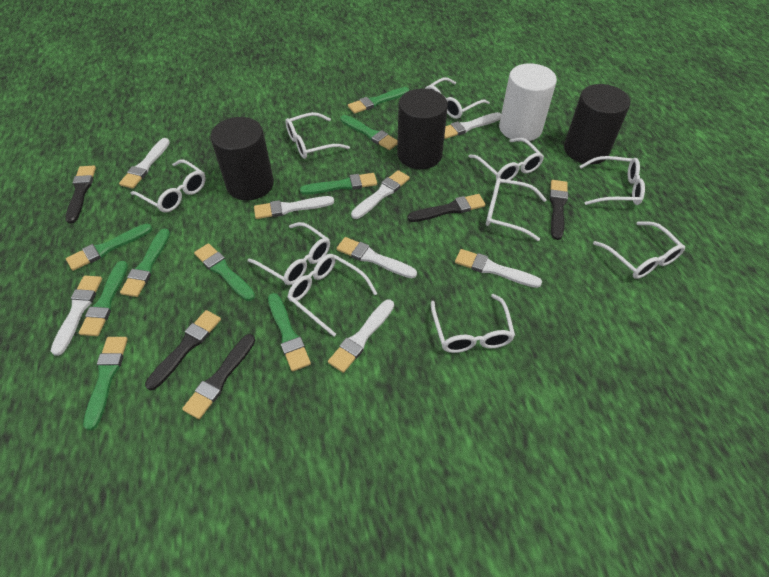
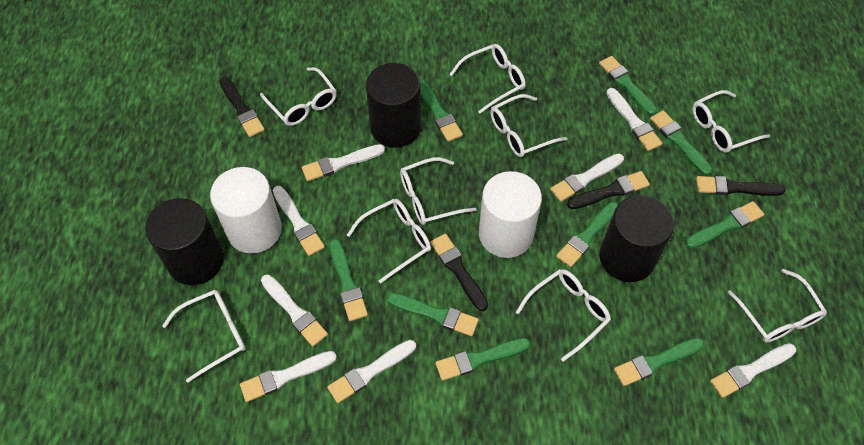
black brush: 5 -> 4
white cylinder: 1 -> 2
white glasses: 10 -> 9

